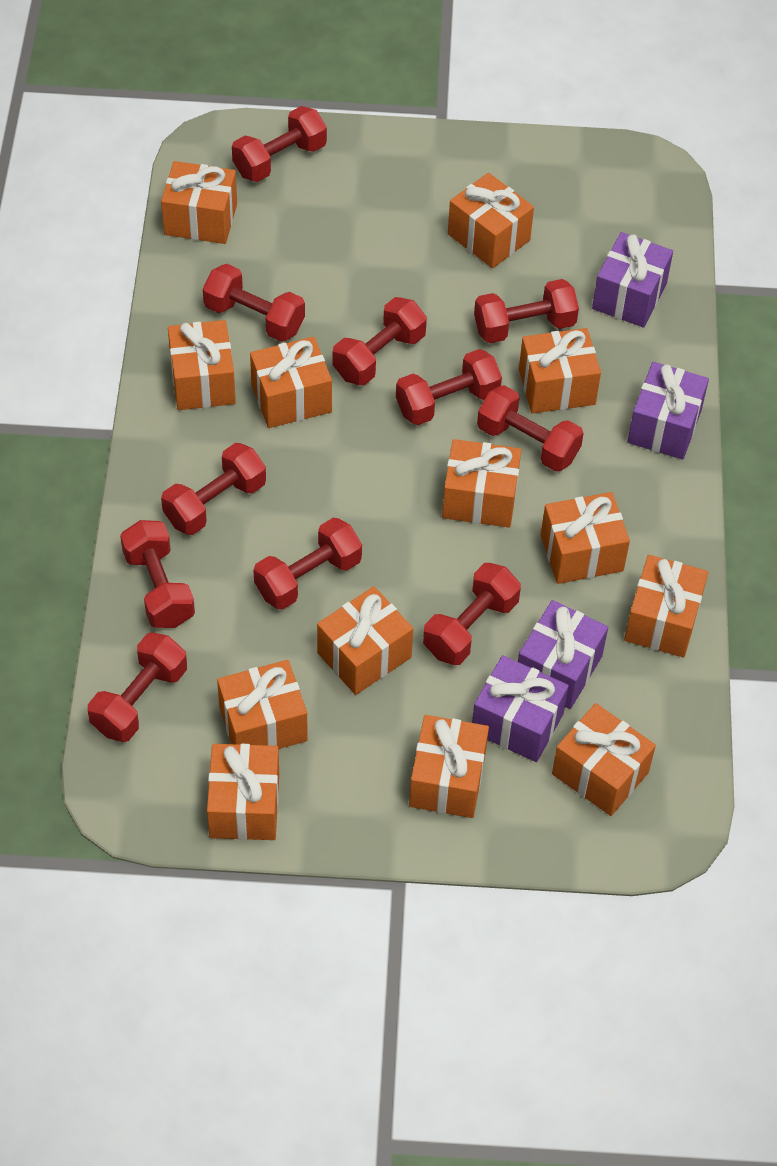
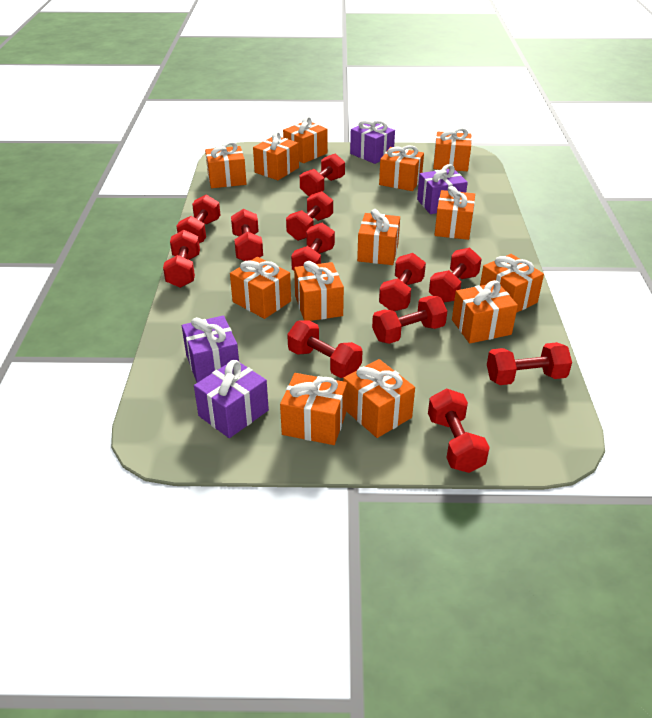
red dumbbell: 11 -> 12

